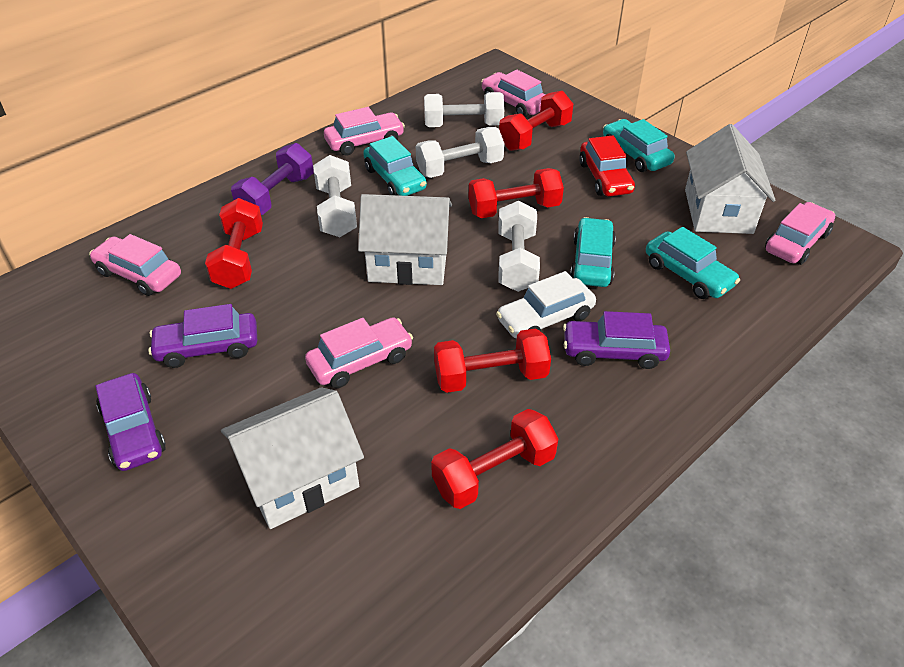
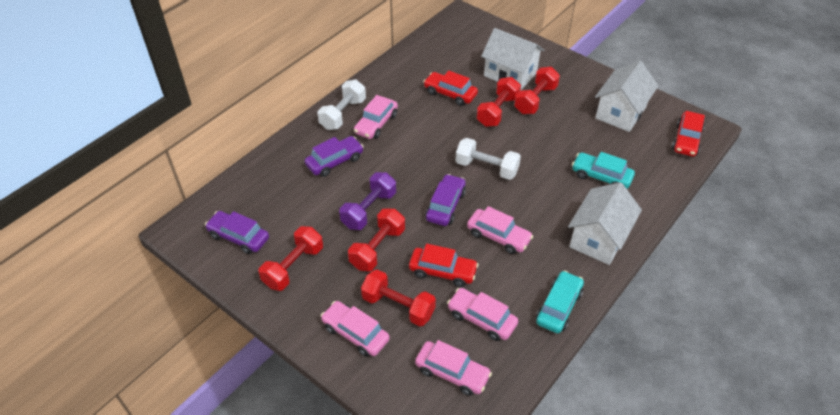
red car: 1 -> 3
turquoise car: 4 -> 2
white car: 1 -> 0
white dumbbell: 4 -> 2

